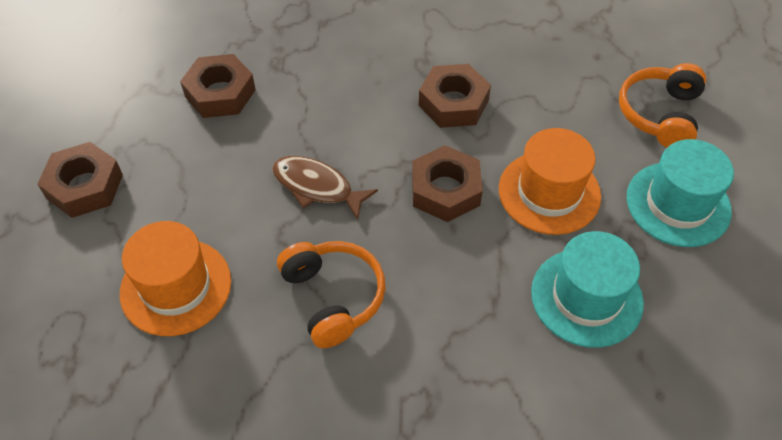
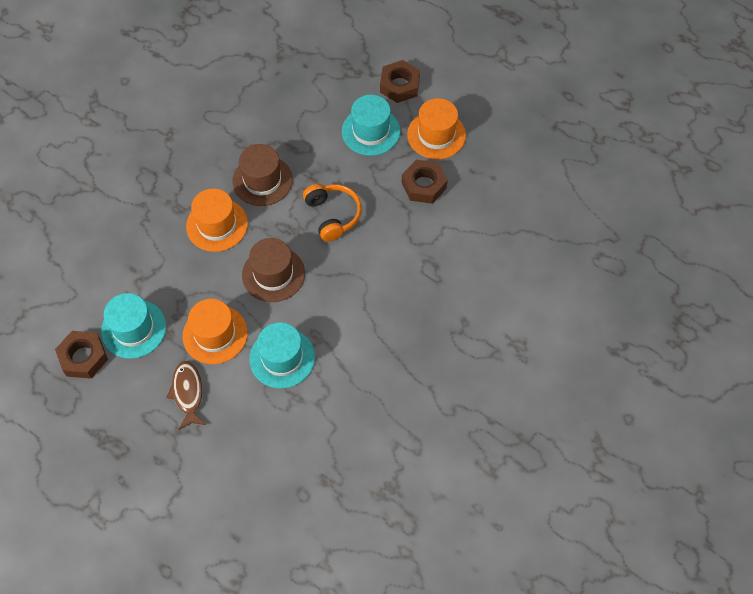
brown hat: 0 -> 2
brown nut: 4 -> 3
orange hat: 2 -> 3
orange headphones: 2 -> 1
turquoise hat: 2 -> 3

